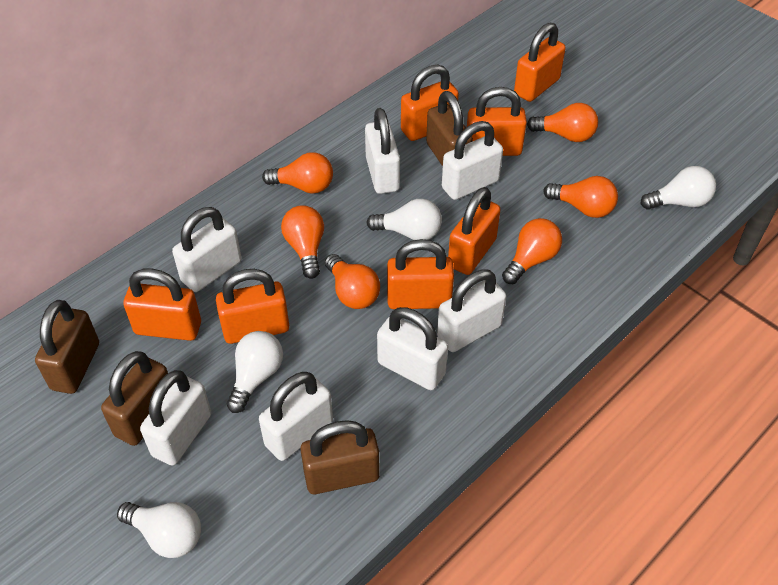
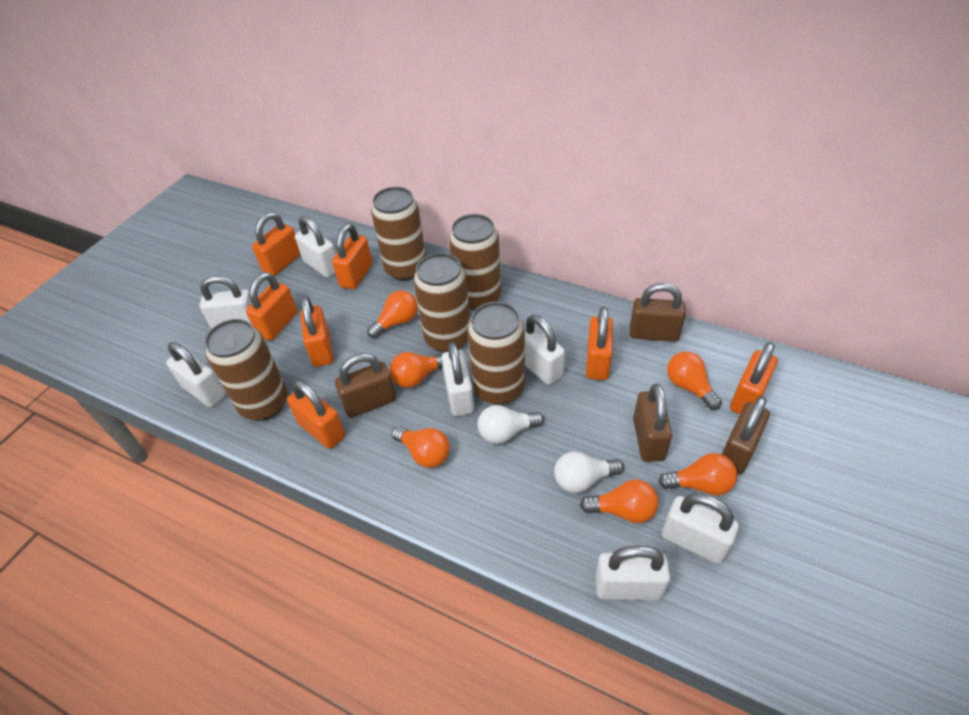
brown can: 0 -> 5
white light bulb: 4 -> 2

